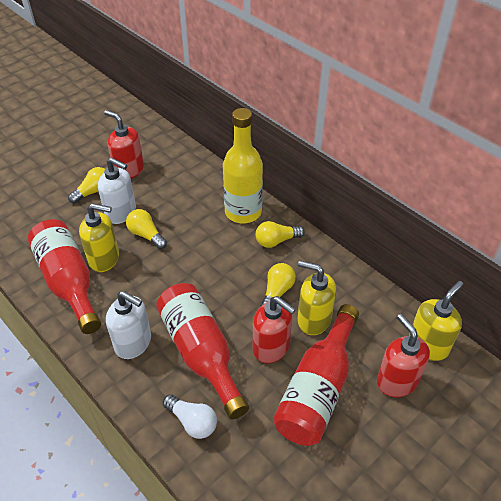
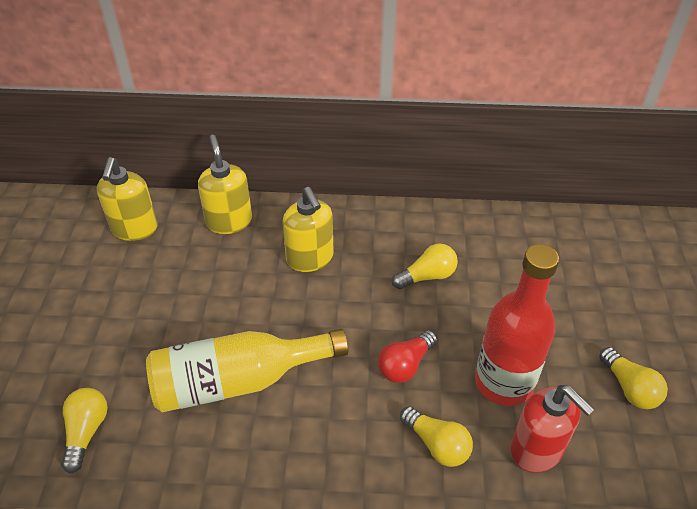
red bottle: 3 -> 1
red light bulb: 0 -> 1
red soap dispenser: 3 -> 1
white light bulb: 1 -> 0
white soap dispenser: 2 -> 0

